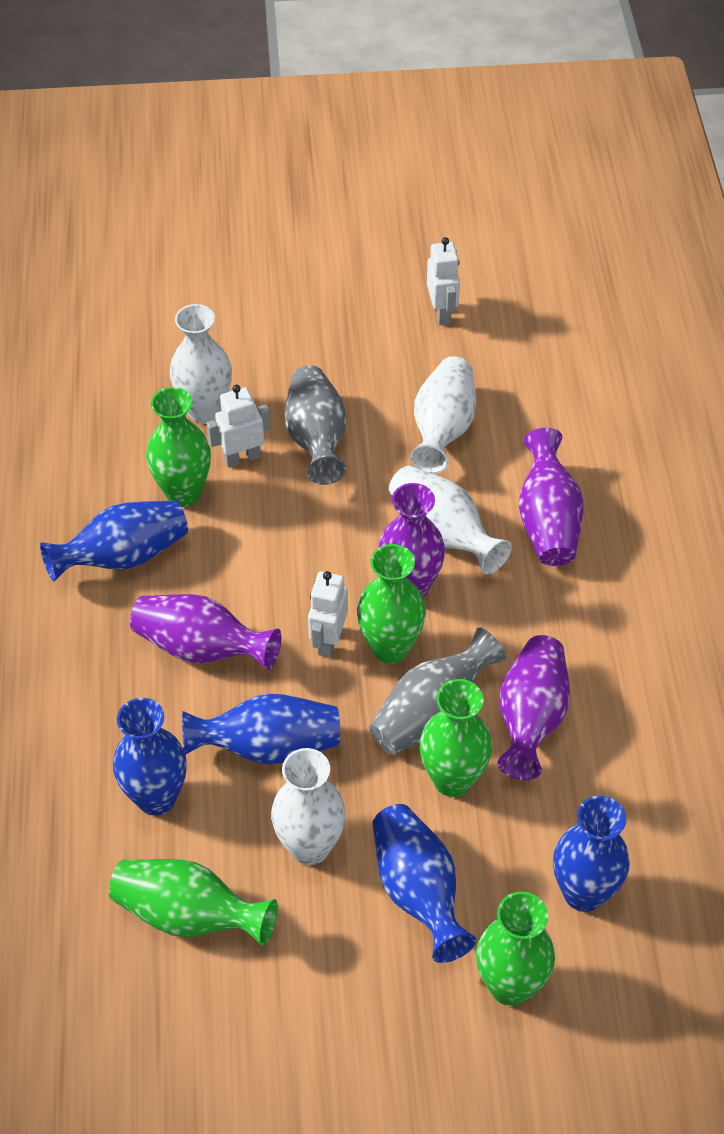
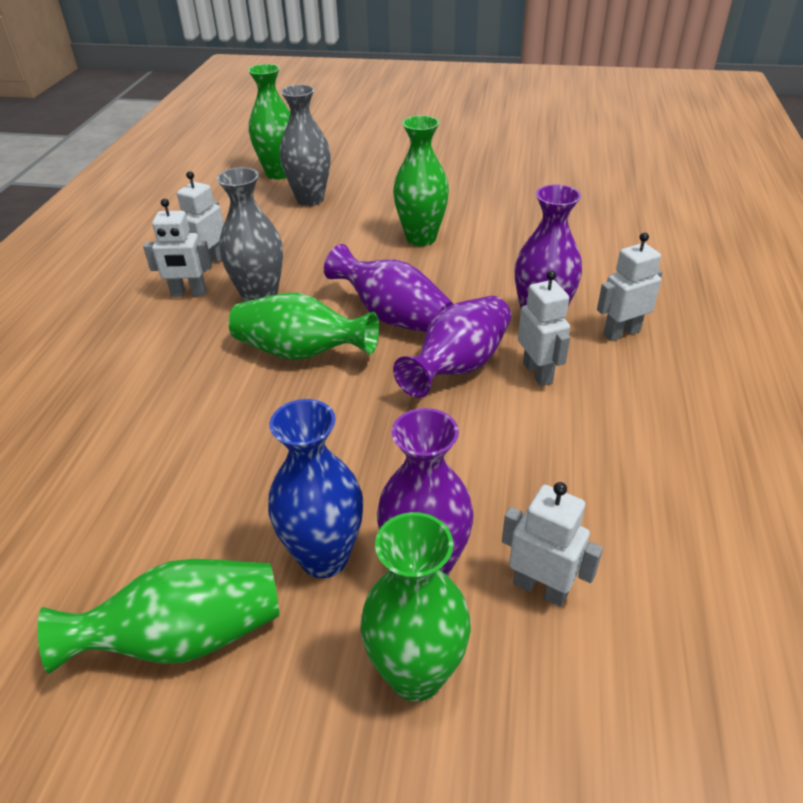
blue vase: 5 -> 1
white robot: 3 -> 5
white vase: 4 -> 0

